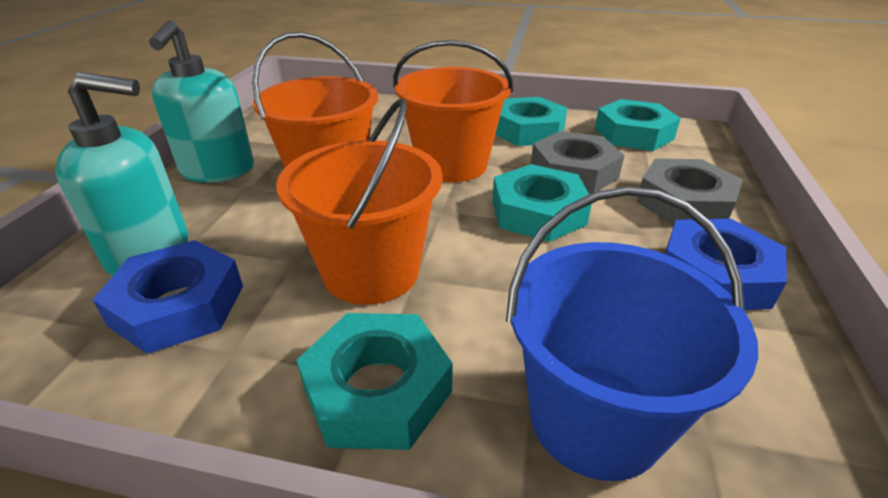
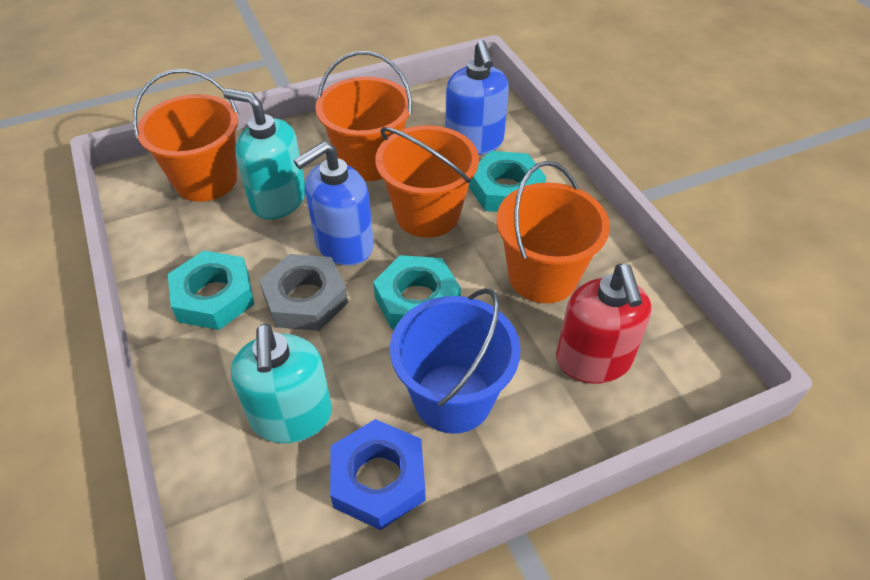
blue nut: 2 -> 1
blue soap dispenser: 0 -> 2
grey nut: 2 -> 1
orange bucket: 3 -> 4
red soap dispenser: 0 -> 1
turquoise nut: 4 -> 3

